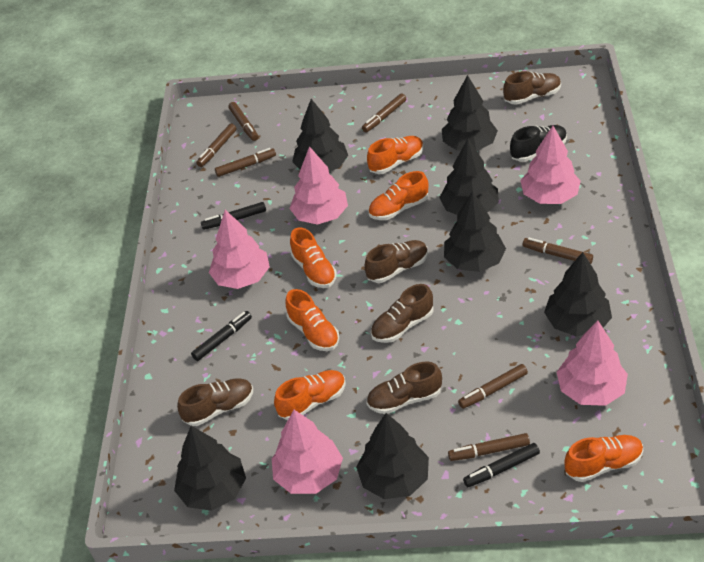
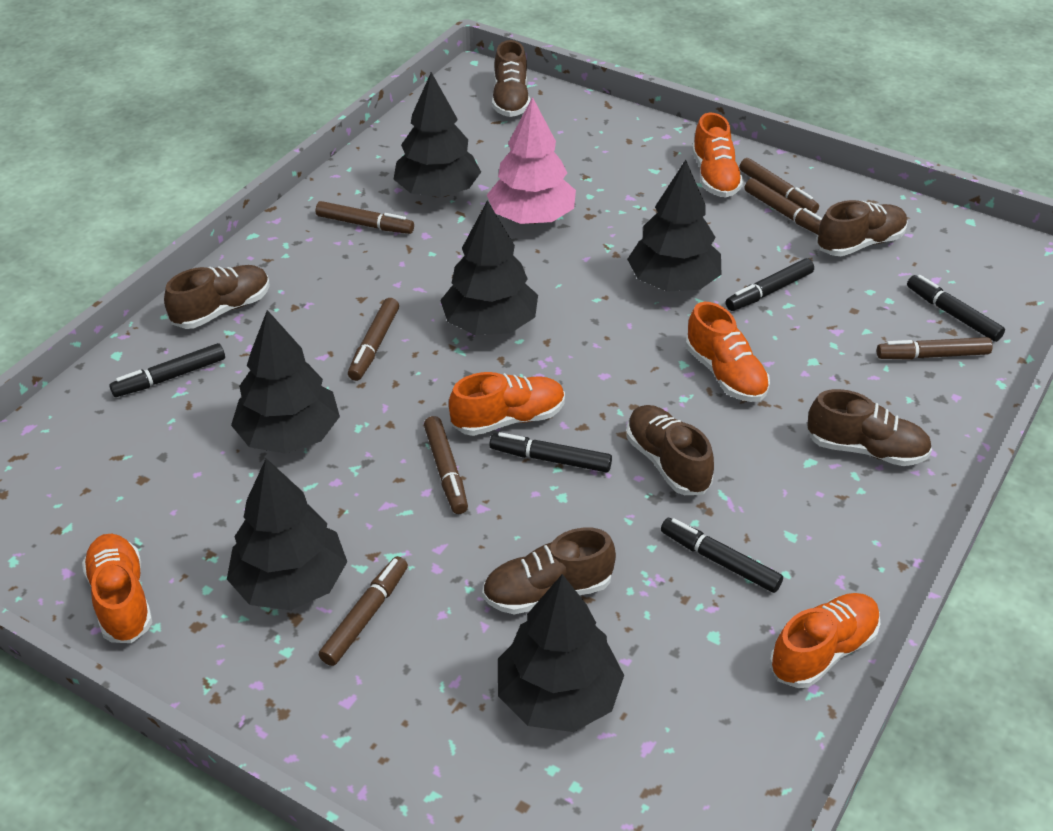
black marker: 3 -> 5
black shoe: 1 -> 0
black tree: 7 -> 6
brown shoe: 5 -> 6
orange shoe: 6 -> 5
pink tree: 5 -> 1

